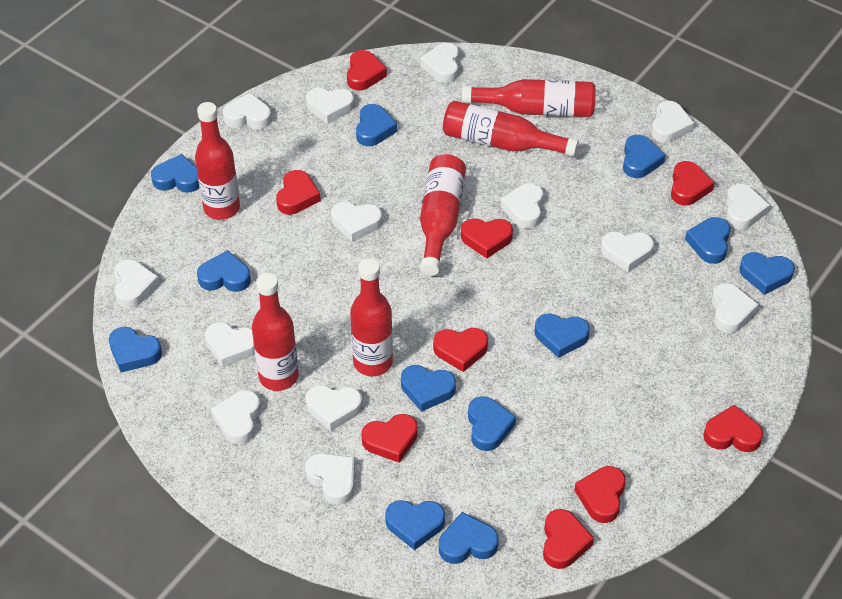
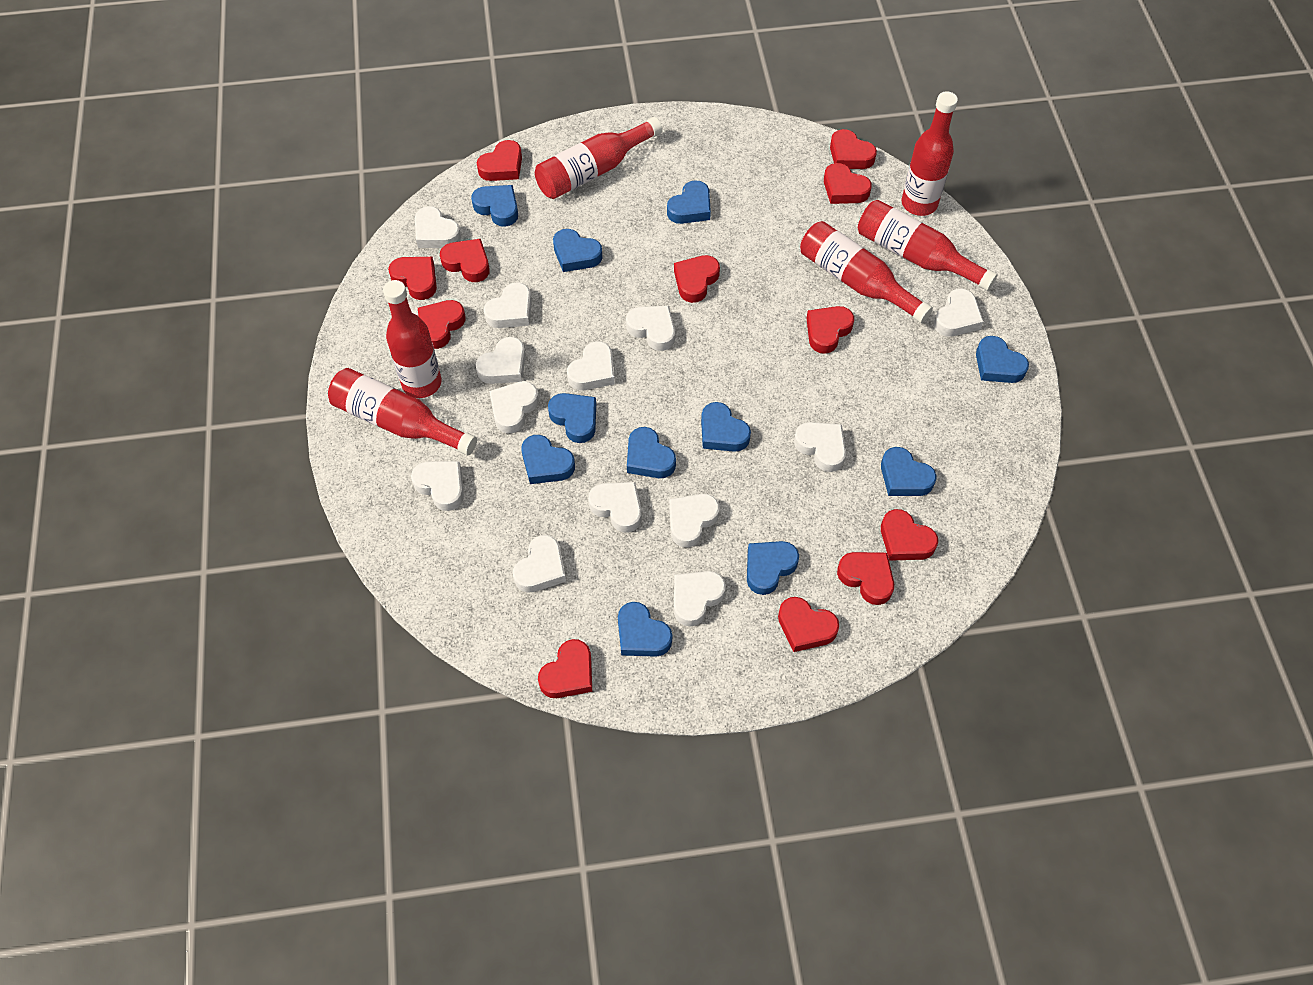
blue heart: 12 -> 11
red heart: 9 -> 12
white heart: 14 -> 13

